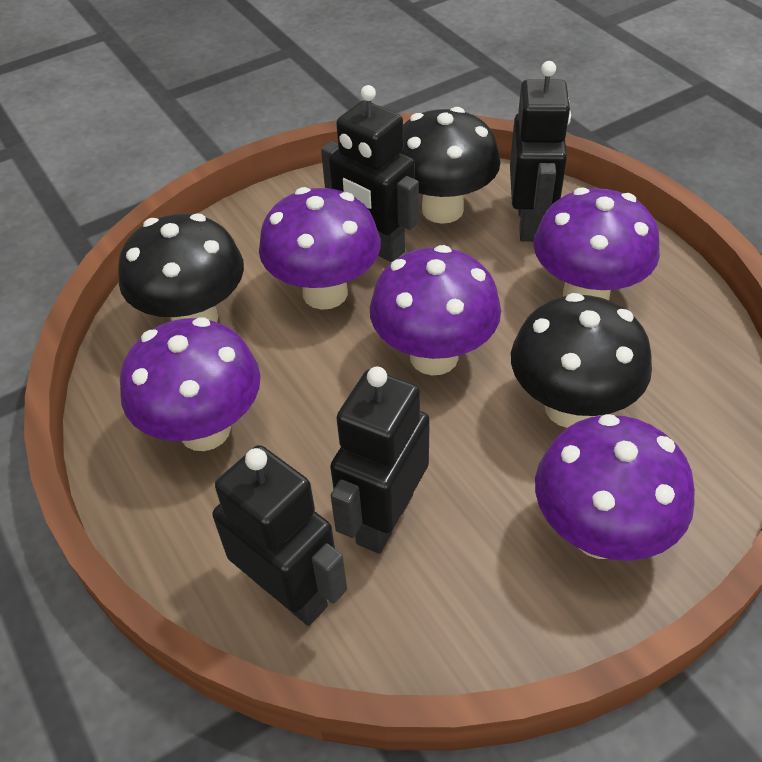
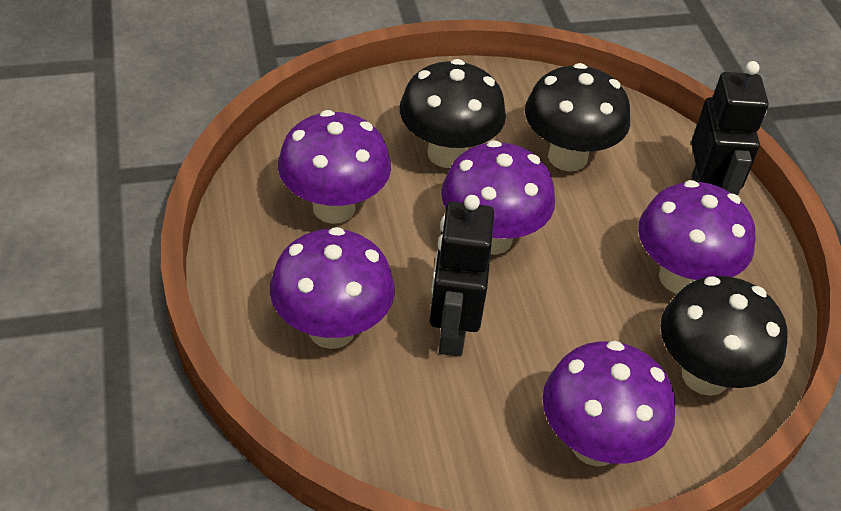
black robot: 4 -> 2

